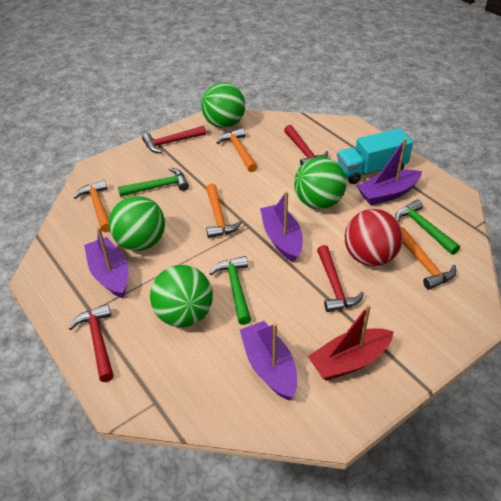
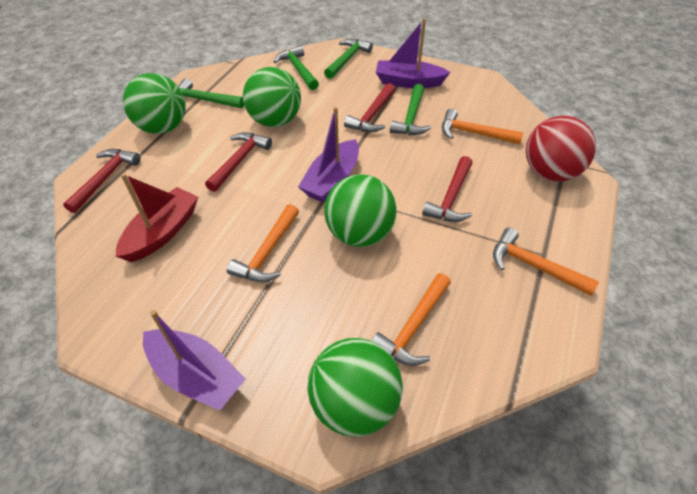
green hammer: 3 -> 4
purple boat: 4 -> 3
turquoise truck: 1 -> 0

